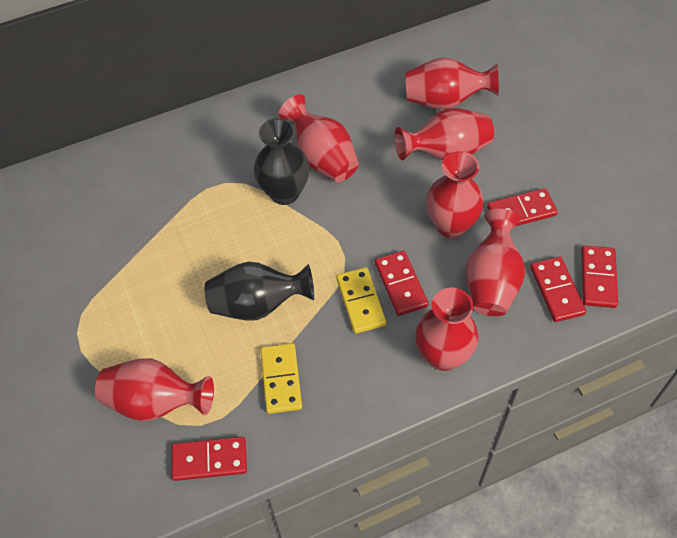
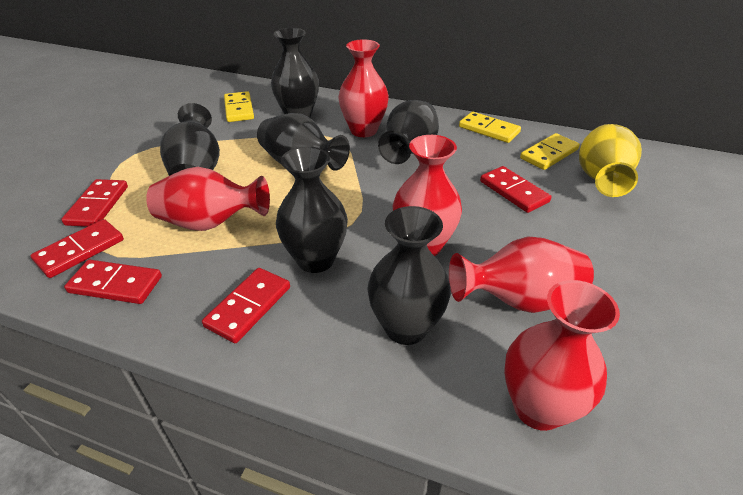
black vase: 2 -> 6
red vase: 7 -> 5
yellow domino: 2 -> 3
yellow vase: 0 -> 1

